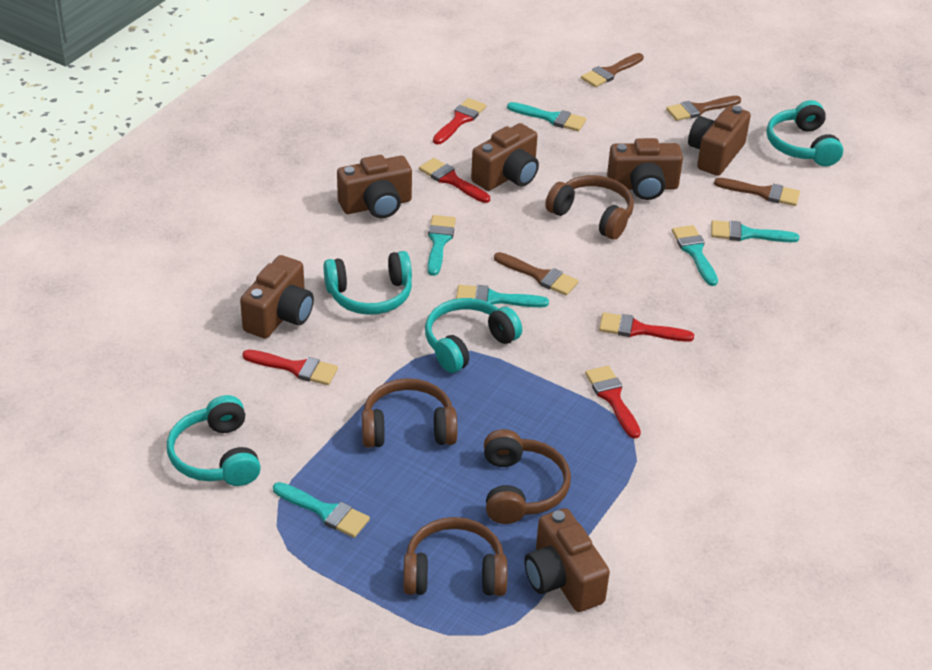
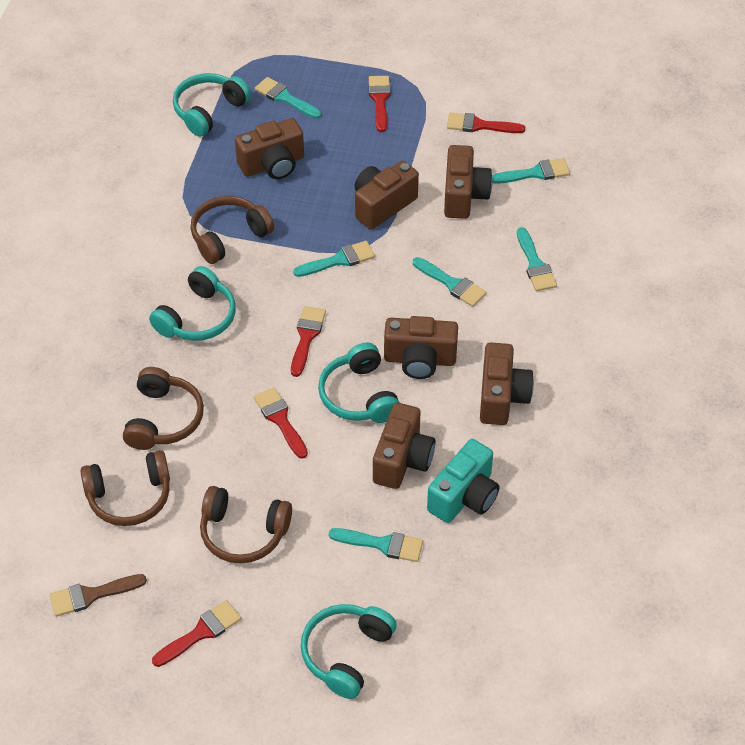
brown brush: 4 -> 1
turquoise camera: 0 -> 1

